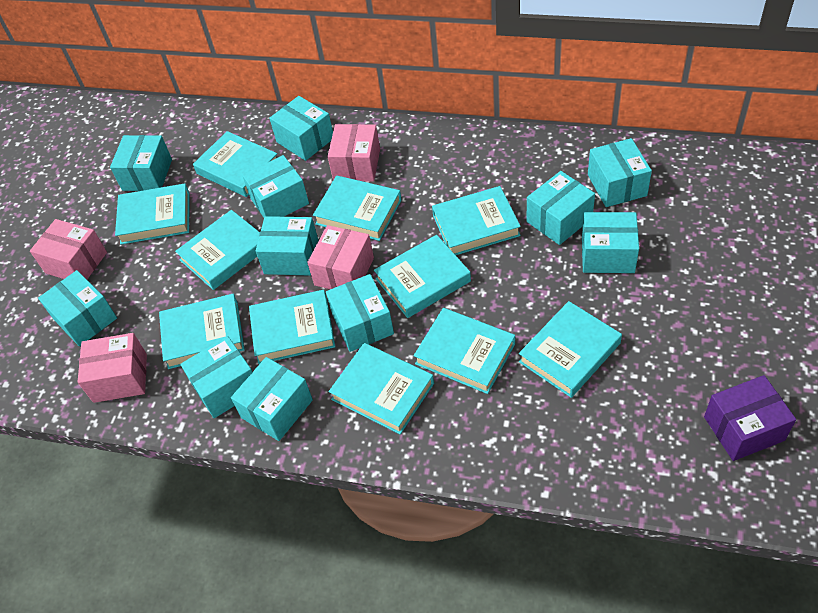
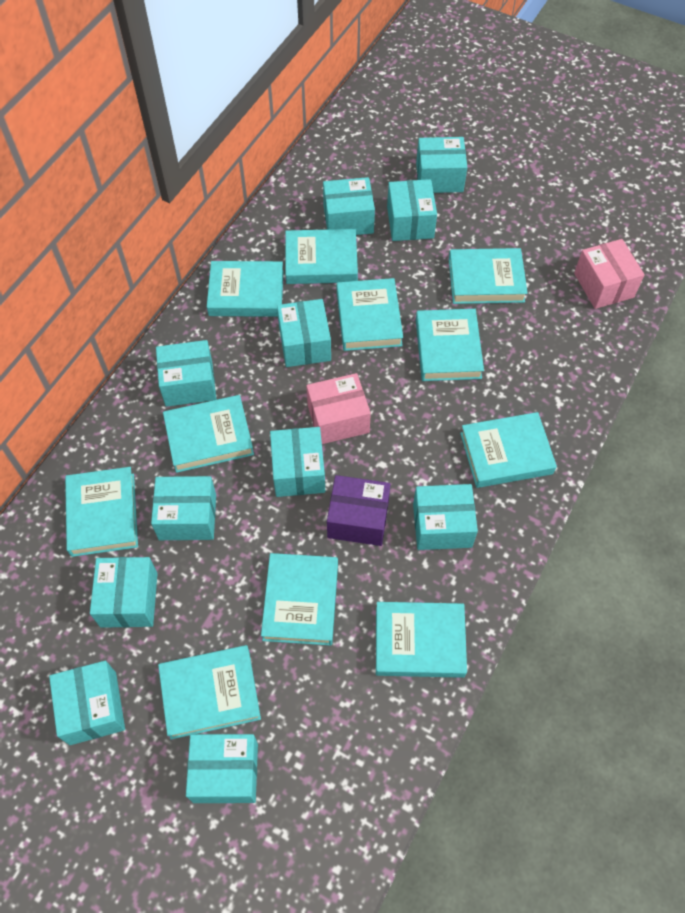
pink box: 4 -> 2

